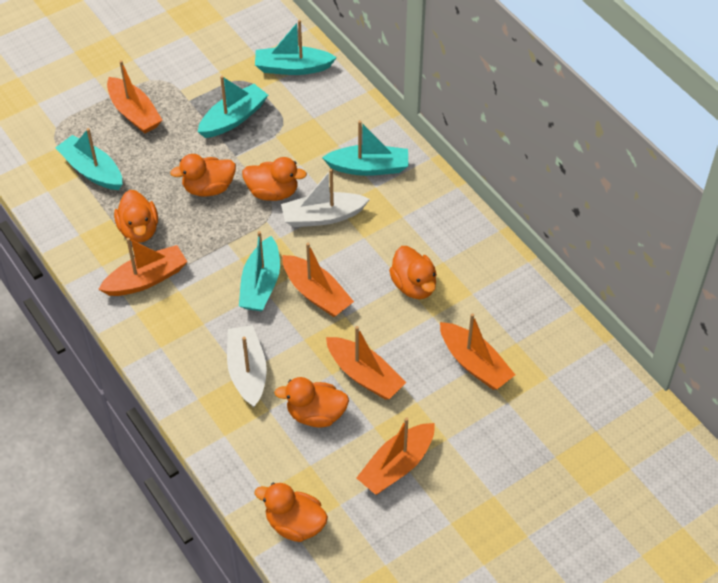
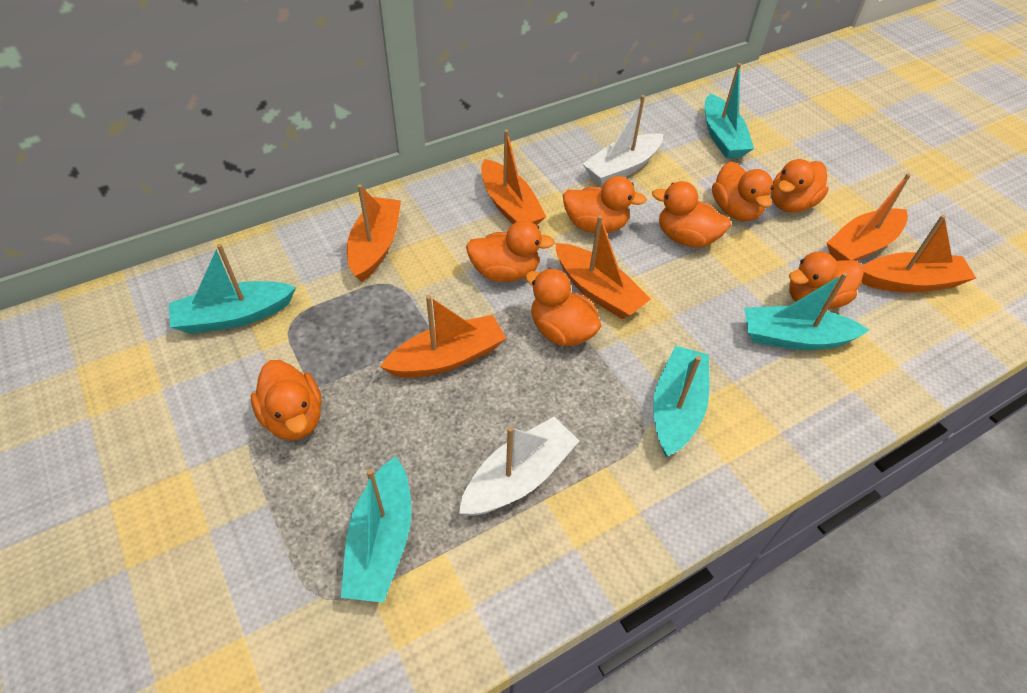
orange duck: 6 -> 8

